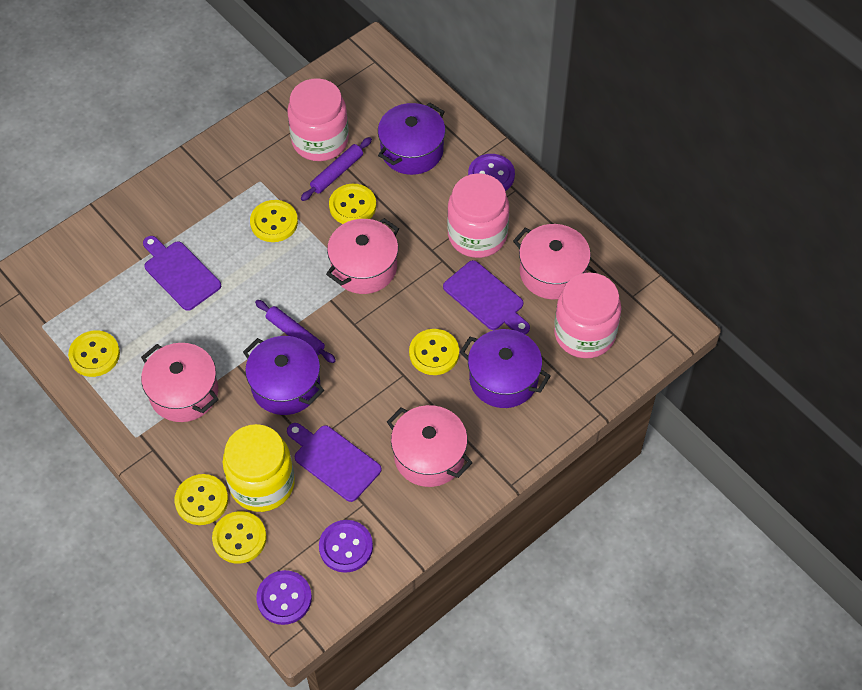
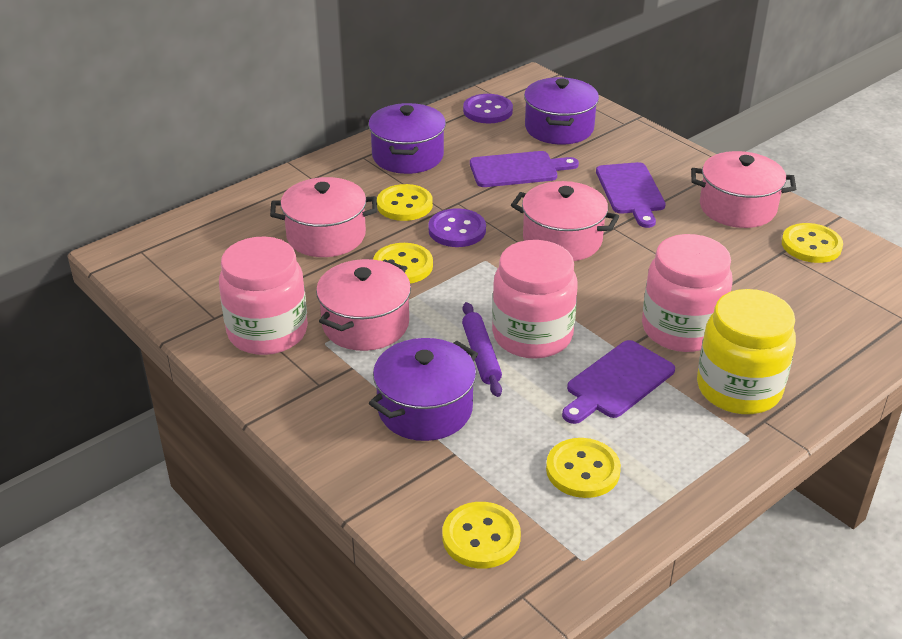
purple button: 3 -> 2
purple rolling pin: 2 -> 1
yellow button: 6 -> 5

